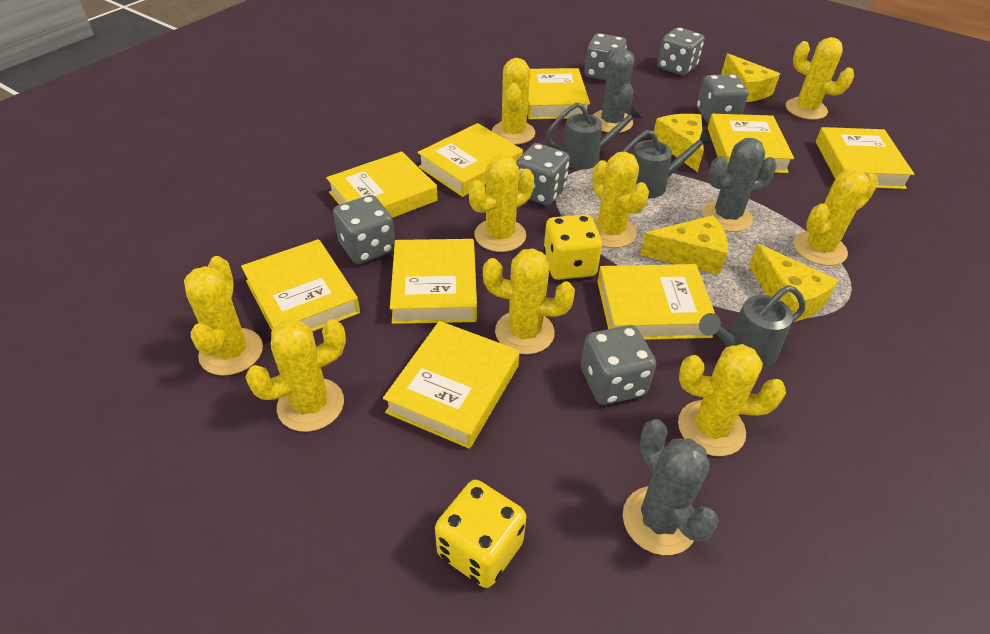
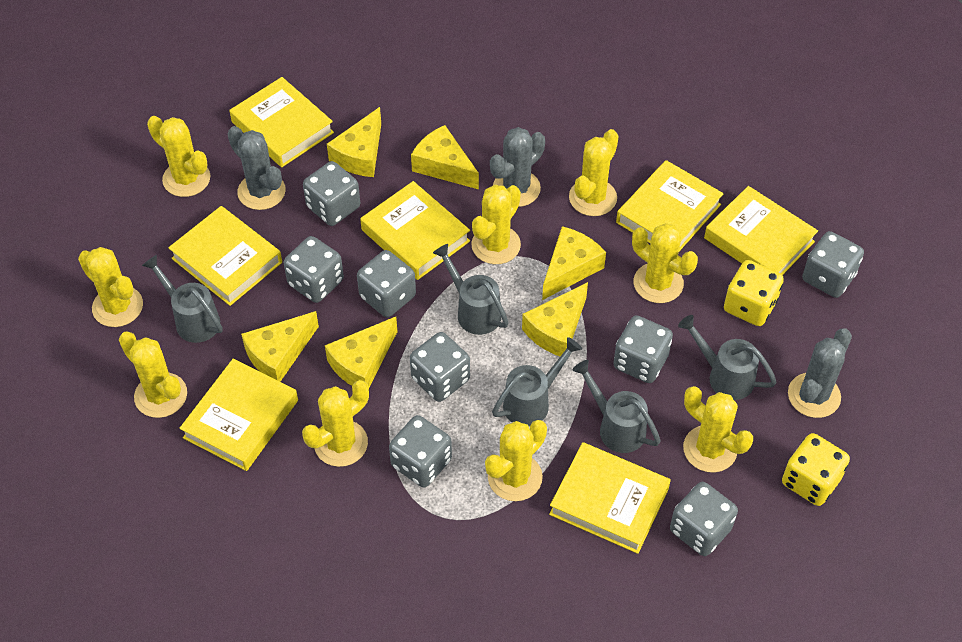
grey dice: 6 -> 8
grey watering can: 3 -> 5
yellow book: 9 -> 7
yellow cheese: 4 -> 6

